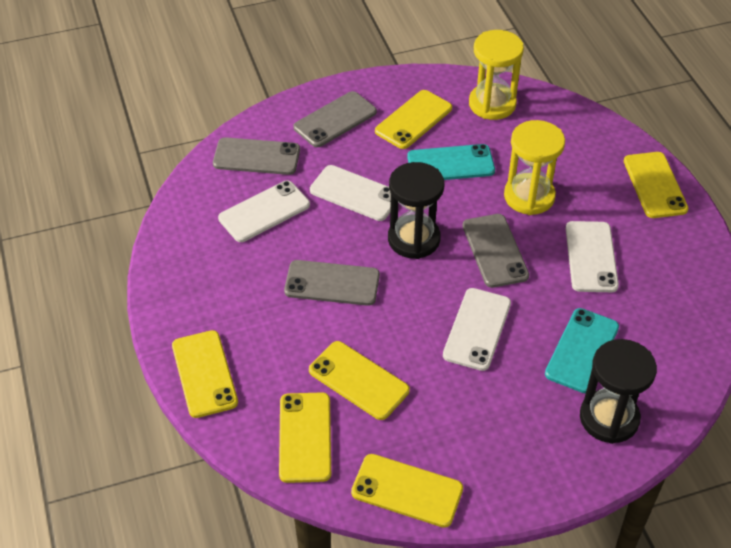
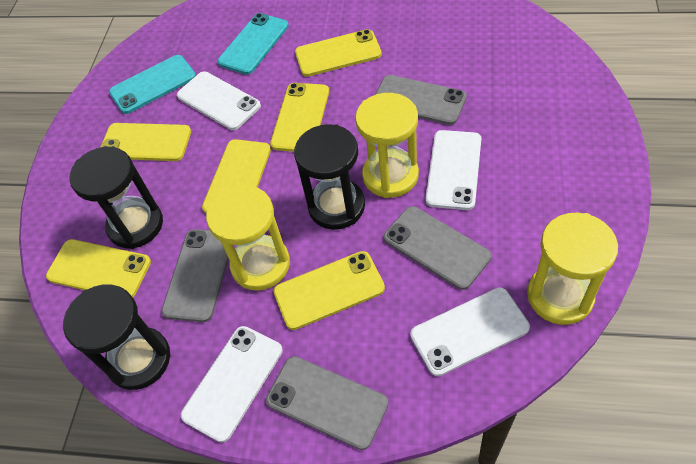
black hourglass: 2 -> 3
yellow hourglass: 2 -> 3

